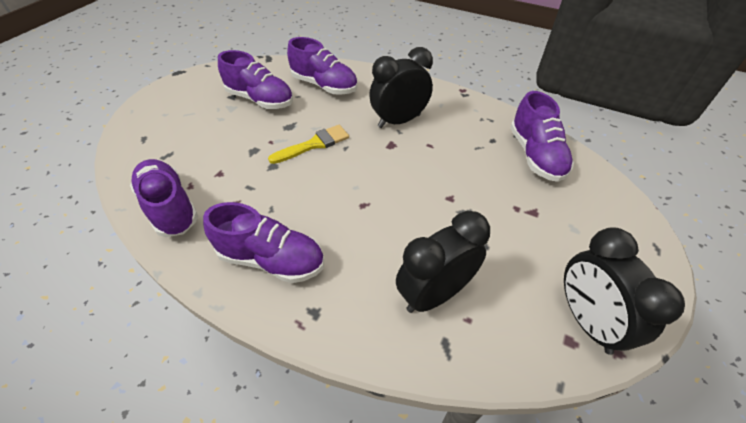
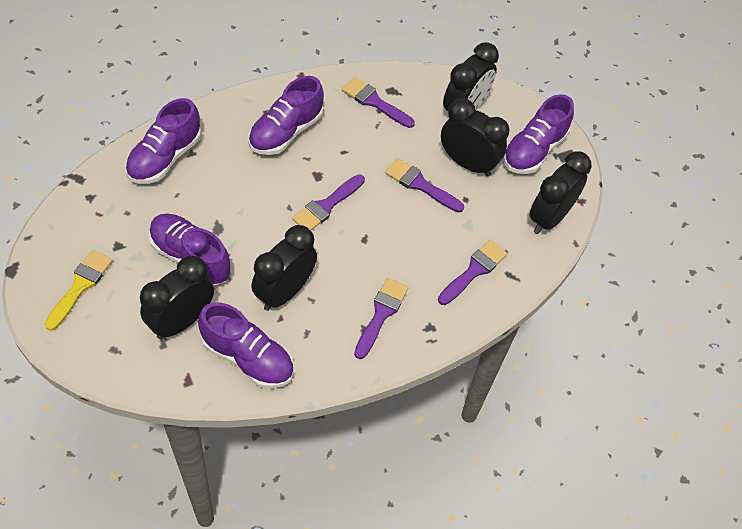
black clock: 3 -> 5
purple brush: 0 -> 5

